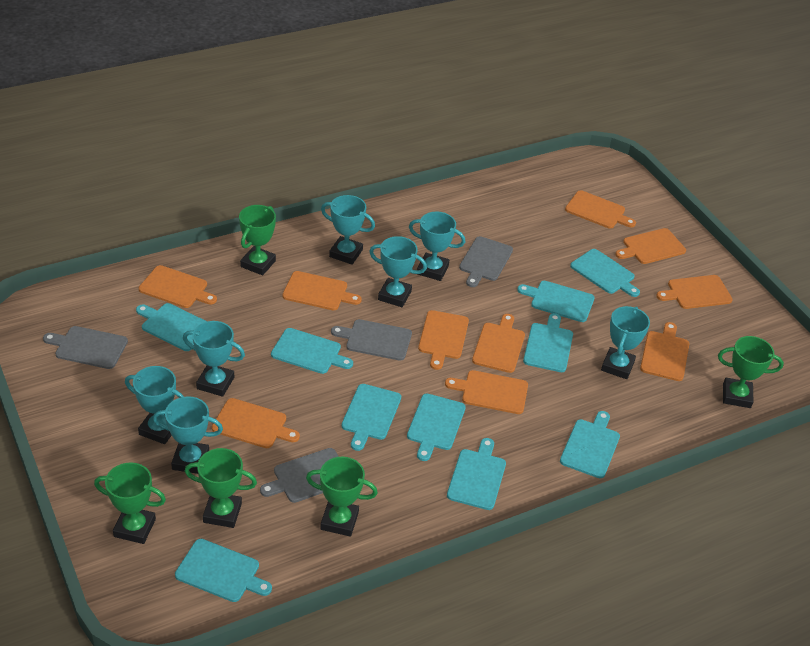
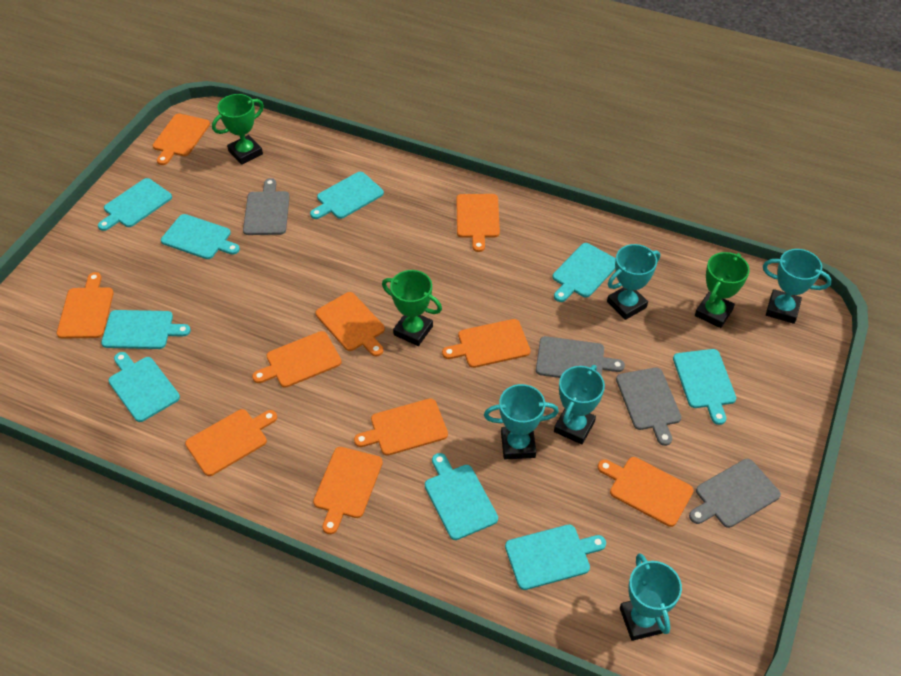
green trophy: 5 -> 3
turquoise cutting board: 10 -> 9
turquoise trophy: 7 -> 5

